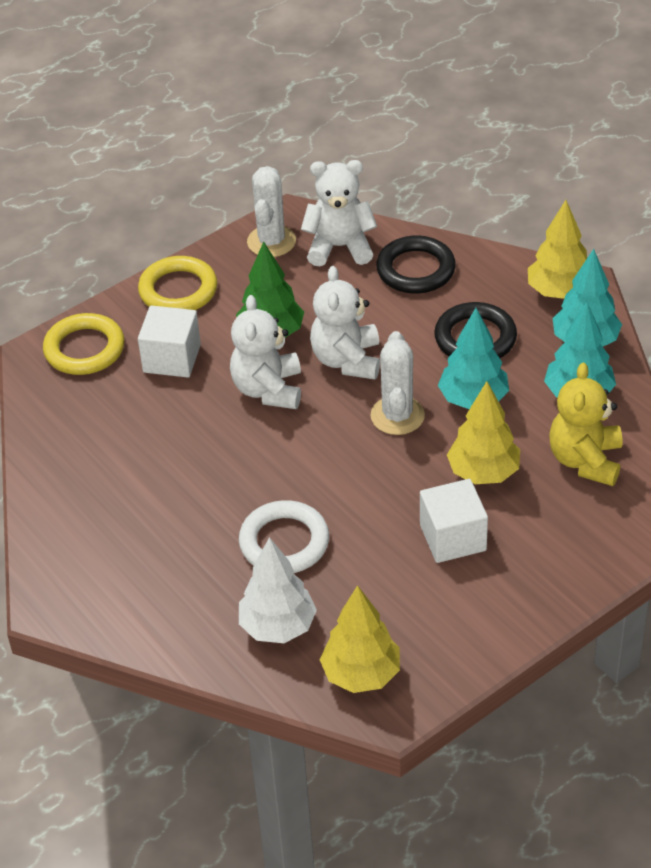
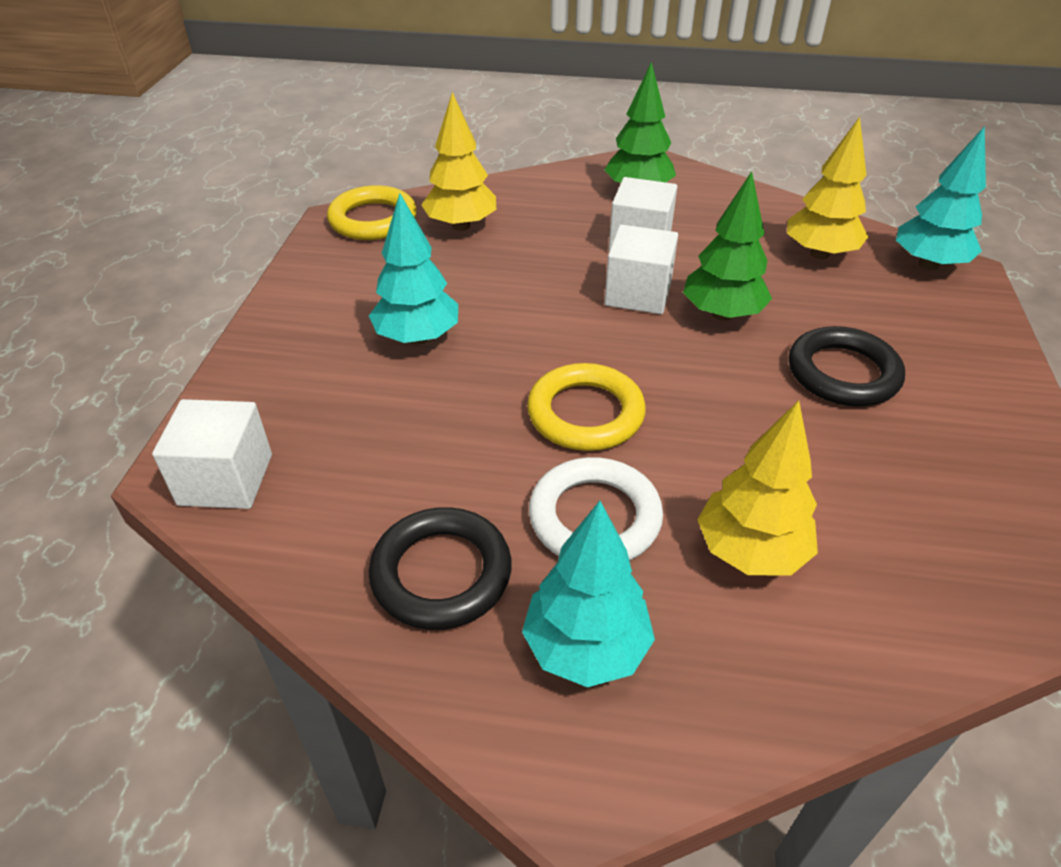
green tree: 1 -> 2
white cactus: 2 -> 0
white cube: 2 -> 3
white teddy bear: 3 -> 0
white tree: 1 -> 0
yellow teddy bear: 1 -> 0

